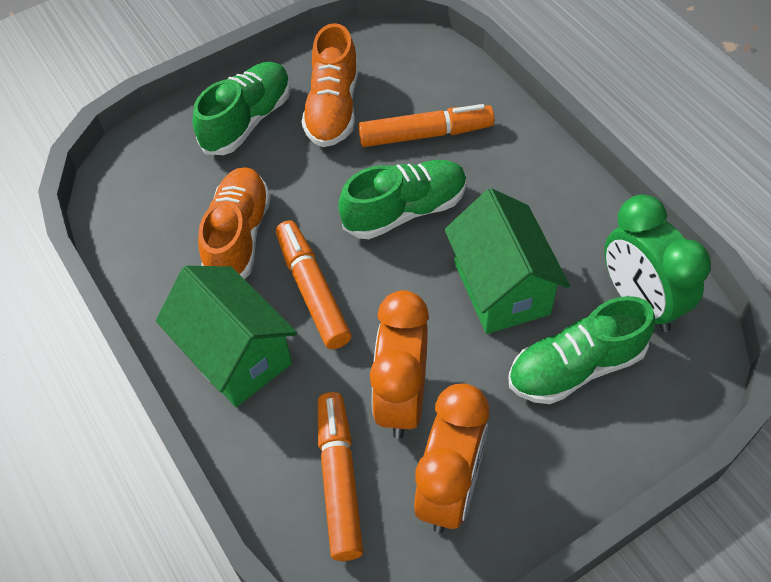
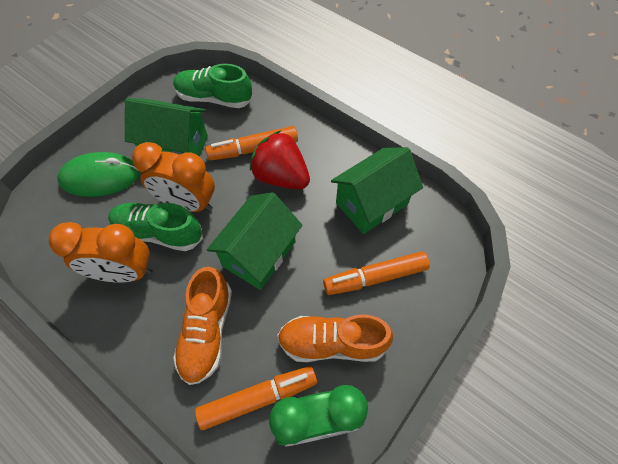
green house: 2 -> 3
green mouse: 0 -> 1
green shoe: 3 -> 2
red strawberry: 0 -> 1

